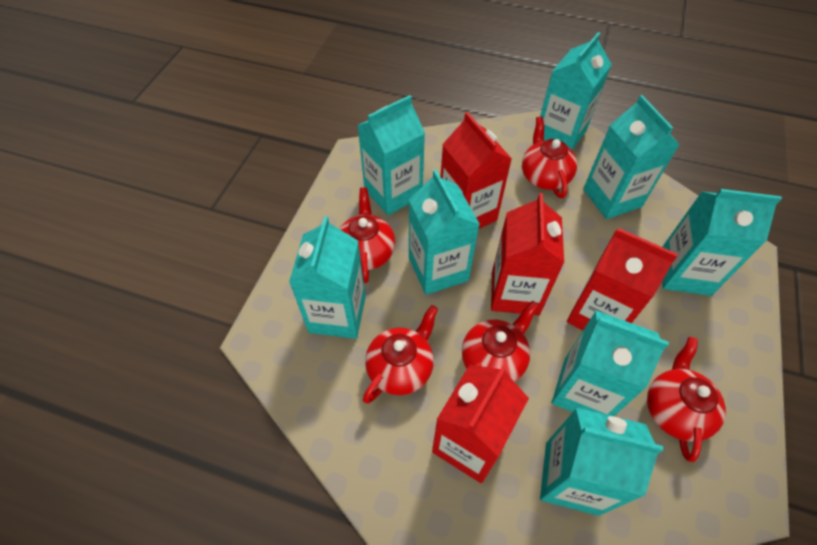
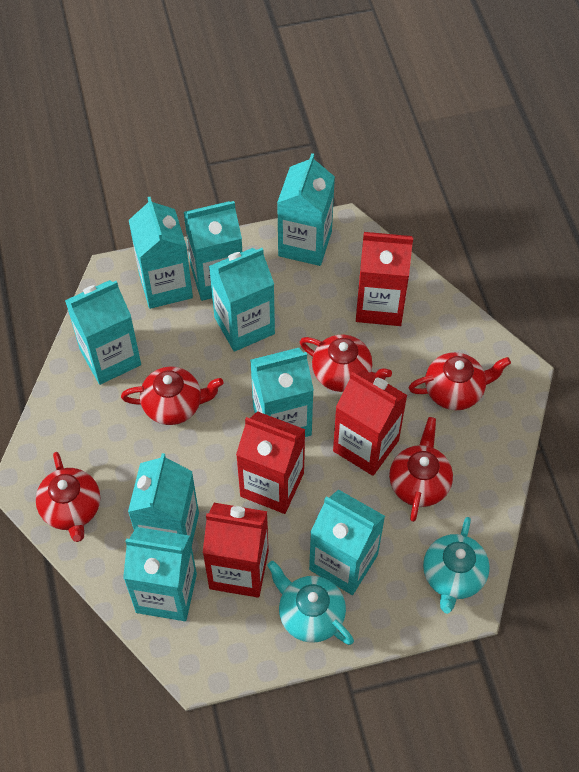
turquoise carton: 8 -> 9
turquoise teapot: 0 -> 2

